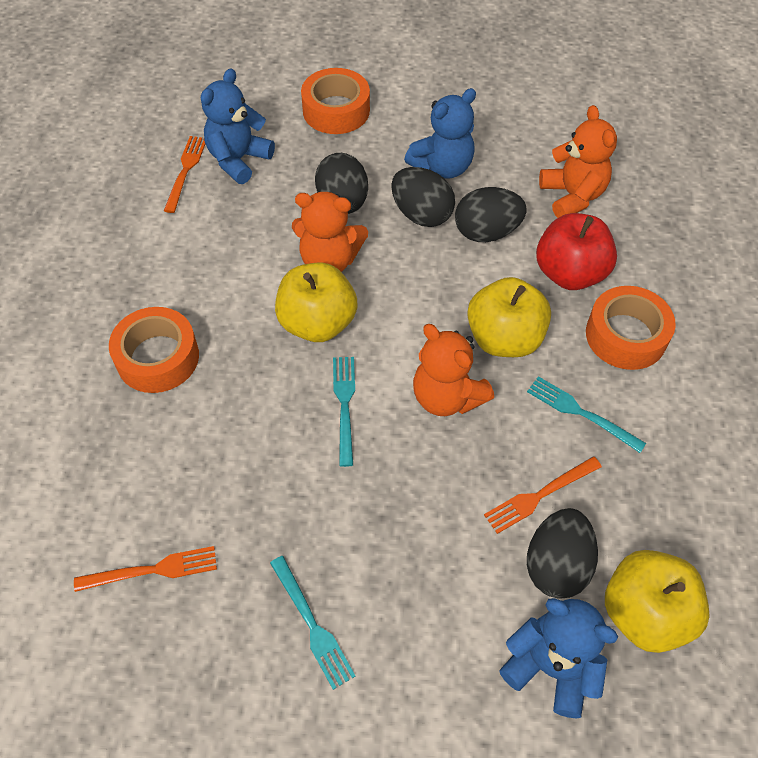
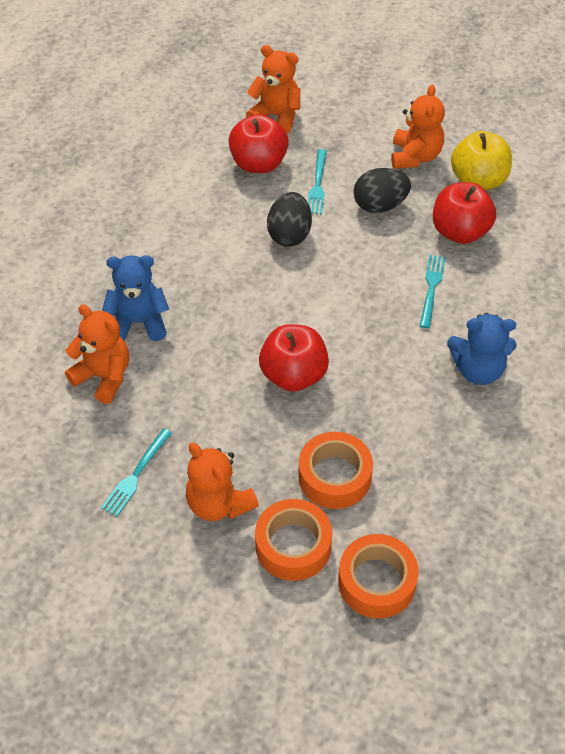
black egg: 4 -> 2
blue teddy bear: 3 -> 2
orange fork: 3 -> 0
orange teddy bear: 3 -> 4
red apple: 1 -> 3
yellow apple: 3 -> 1

